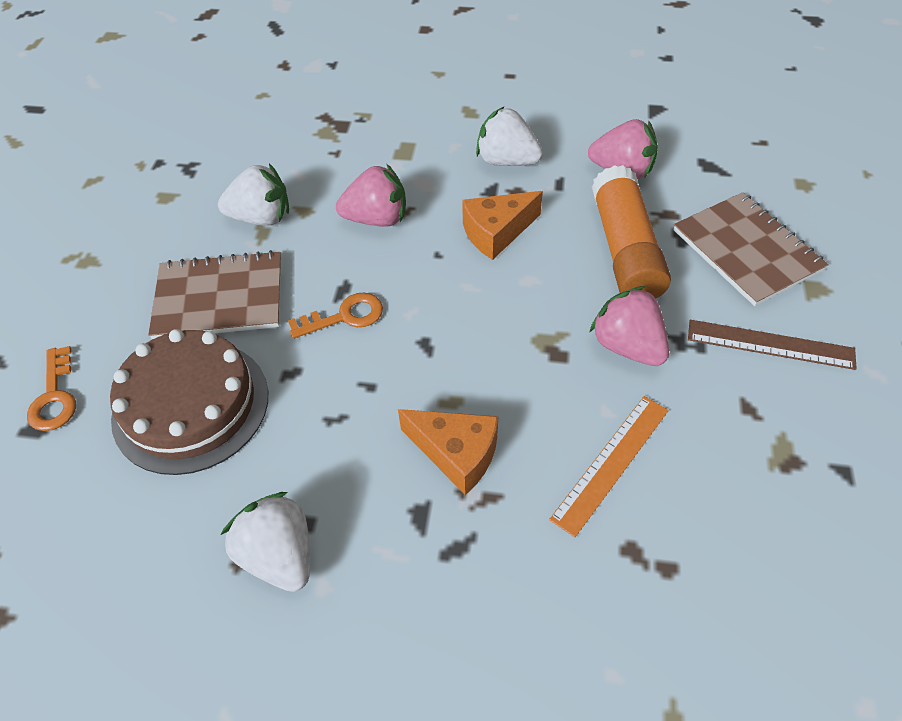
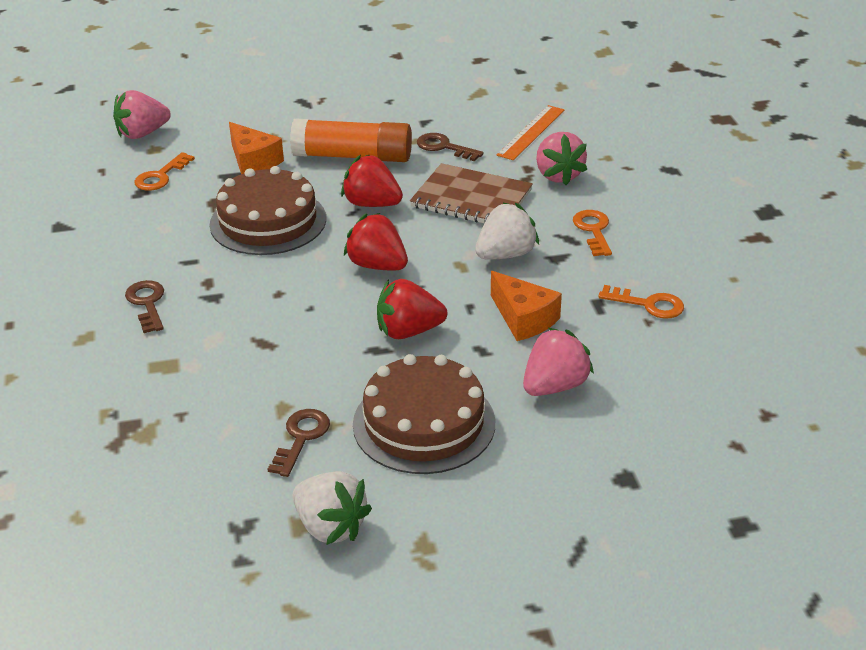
brown cake: 1 -> 2
brown key: 0 -> 3
brown notebook: 2 -> 1
brown ruler: 1 -> 0
orange key: 2 -> 3
red strawberry: 0 -> 3
white strawberry: 3 -> 2

